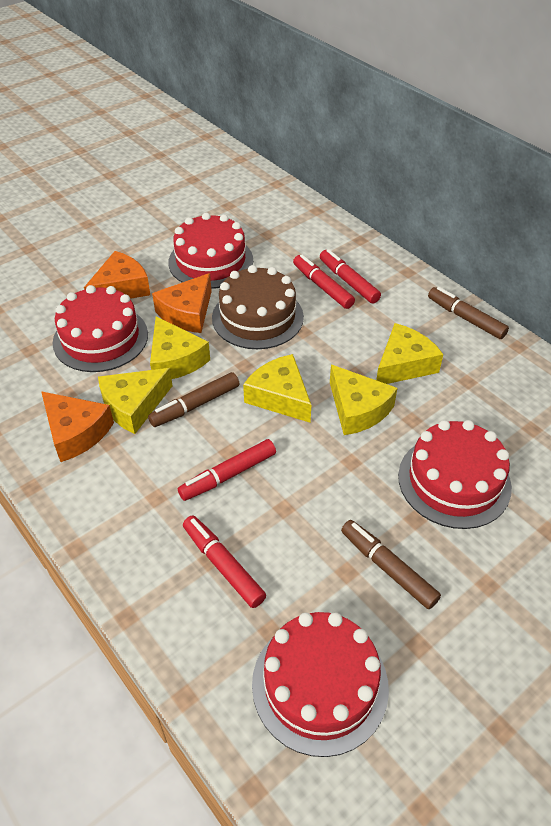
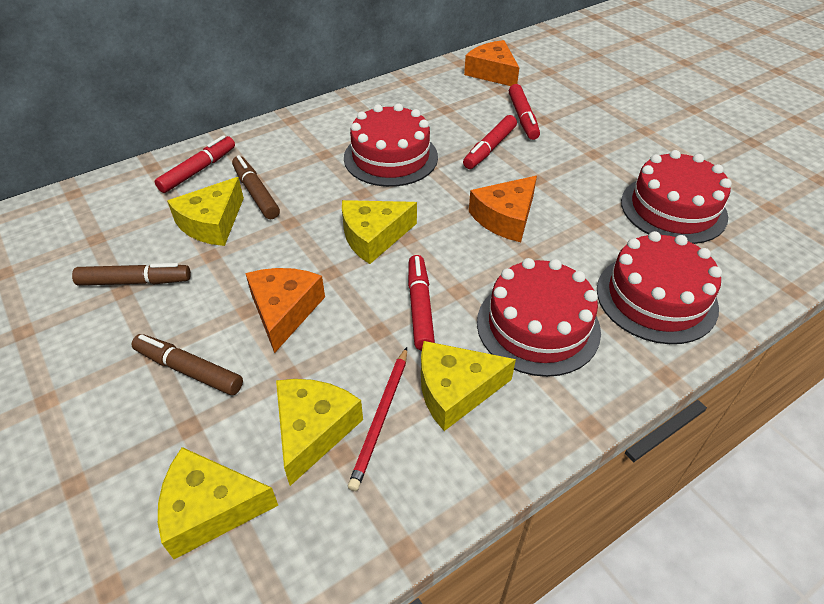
brown cake: 1 -> 0
red pencil: 0 -> 1

